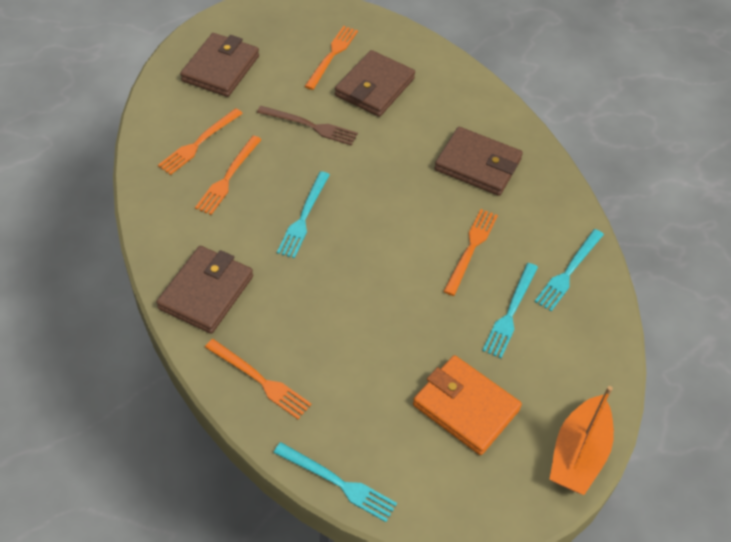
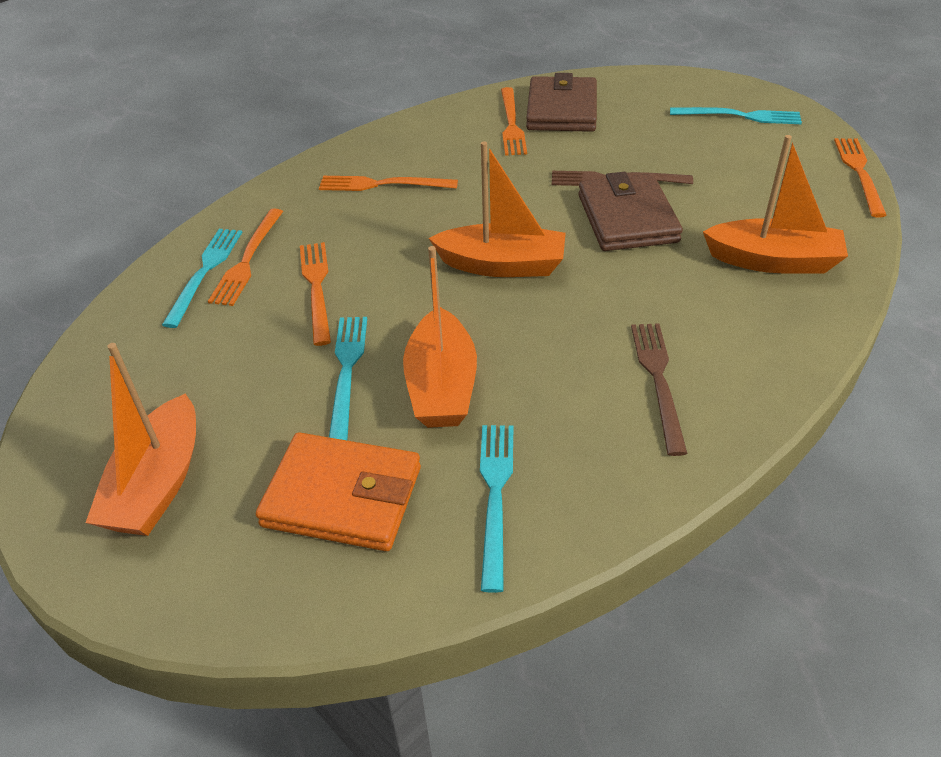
brown fork: 1 -> 2
brown wallet: 4 -> 2
orange boat: 1 -> 4

